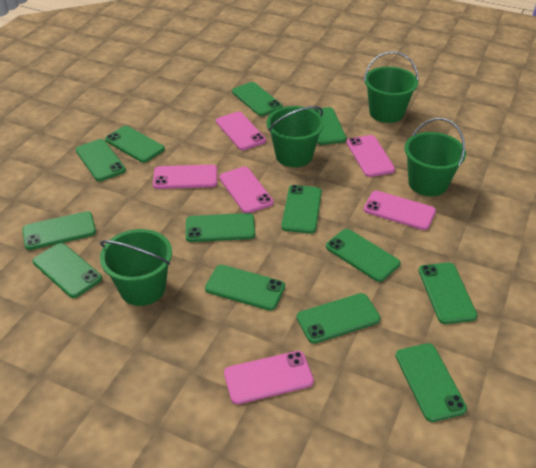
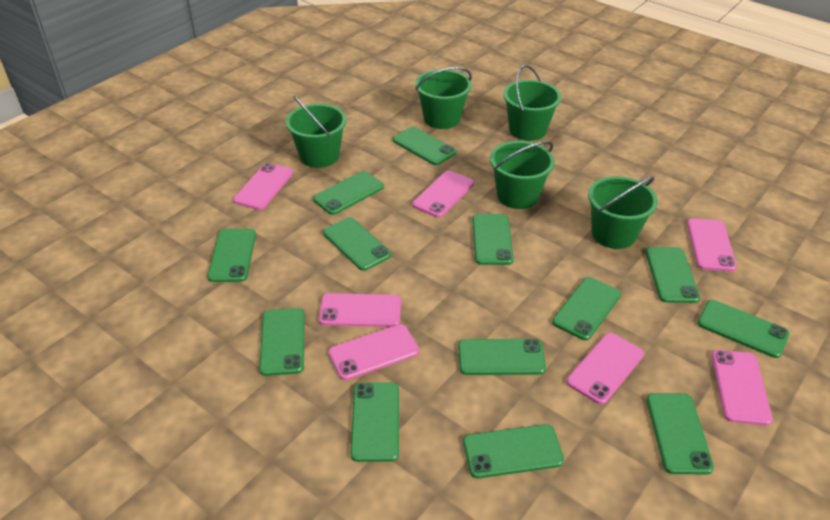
green bucket: 4 -> 5
pink phone: 6 -> 7

